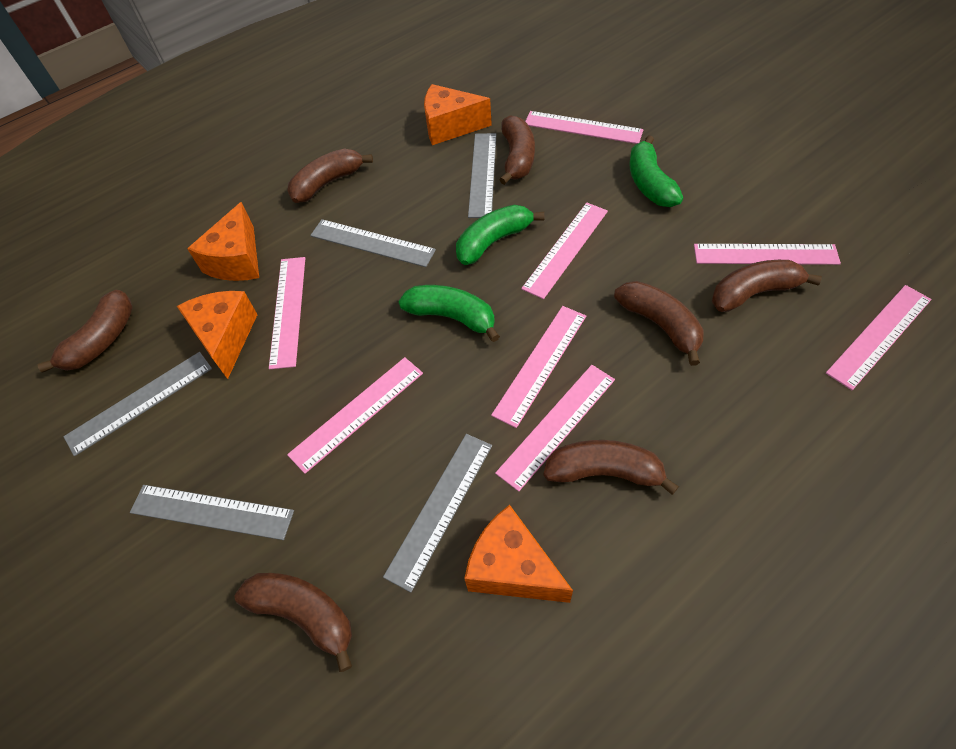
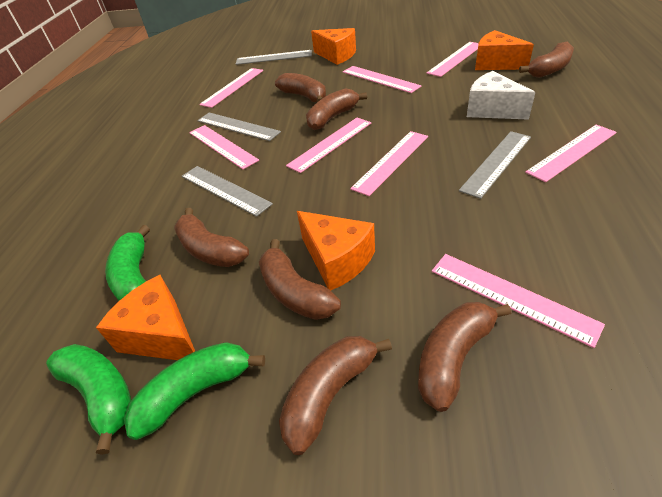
grey ruler: 5 -> 4
white cheese: 0 -> 1

